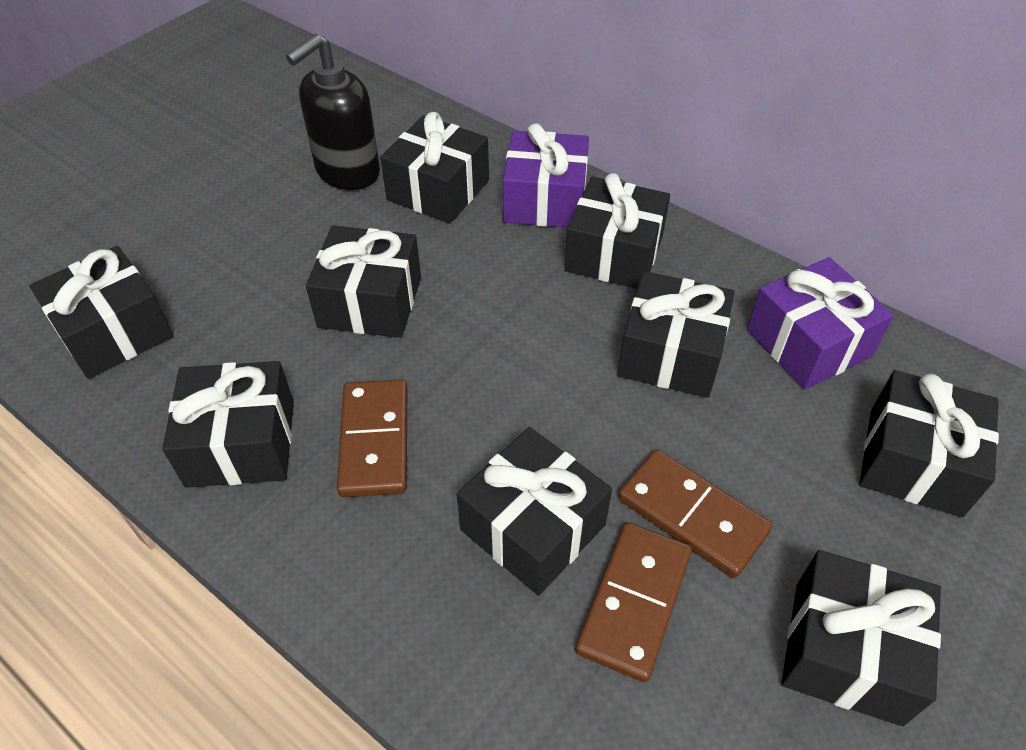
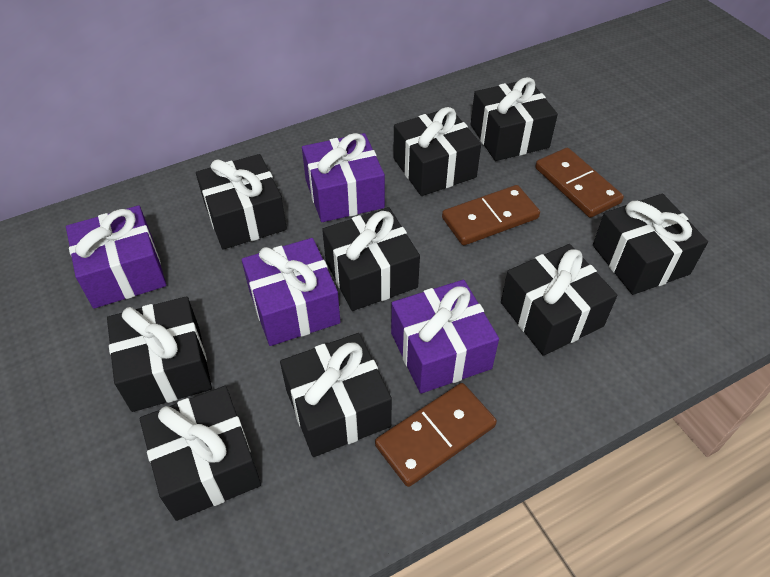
black soap dispenser: 1 -> 0
purple gift: 2 -> 4

